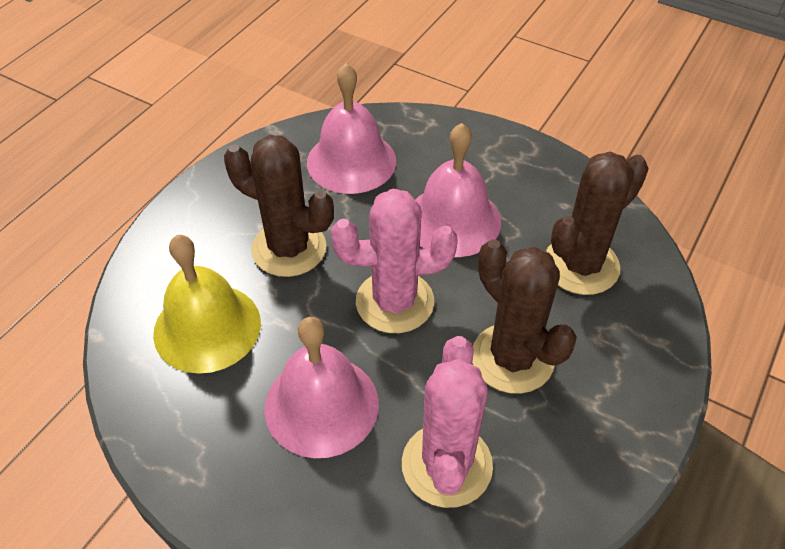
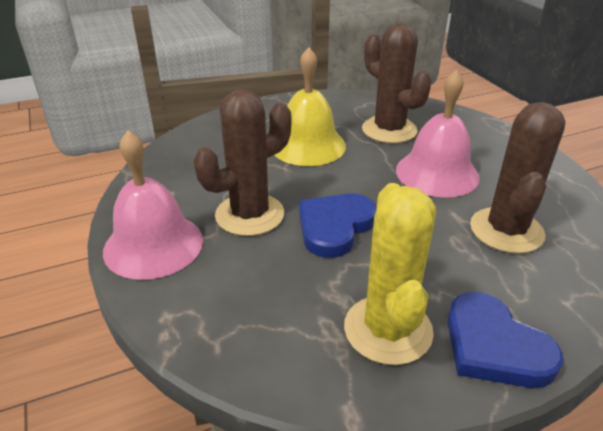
blue heart: 0 -> 2
pink bell: 3 -> 2
pink cactus: 2 -> 0
yellow cactus: 0 -> 1

